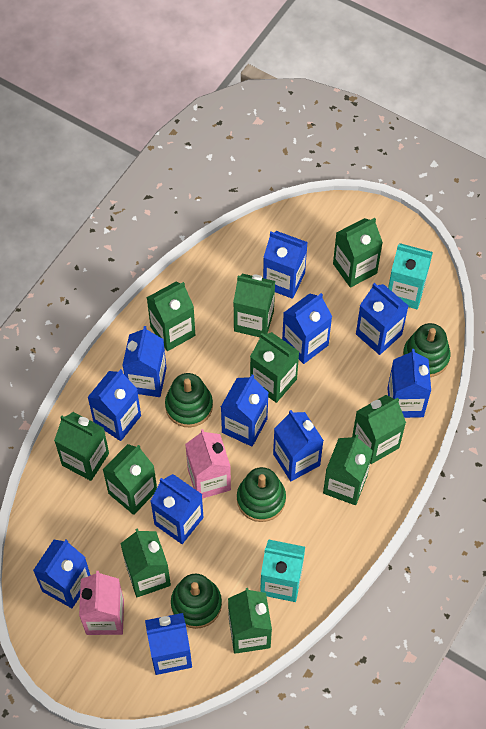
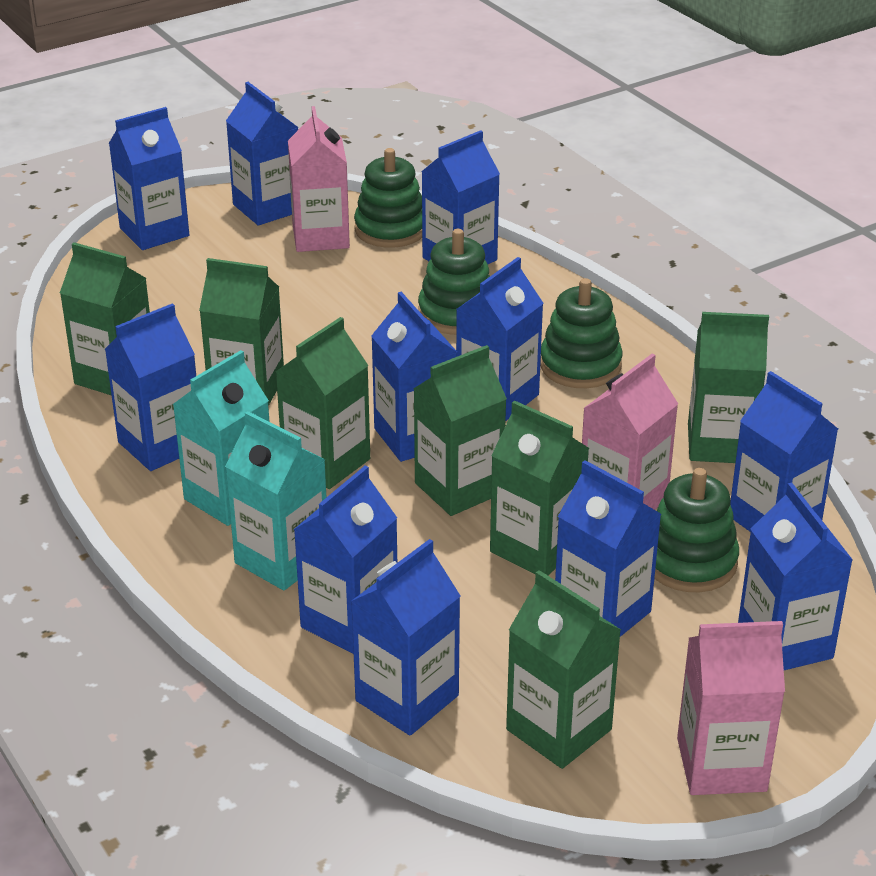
green carton: 10 -> 7
pink carton: 2 -> 3

